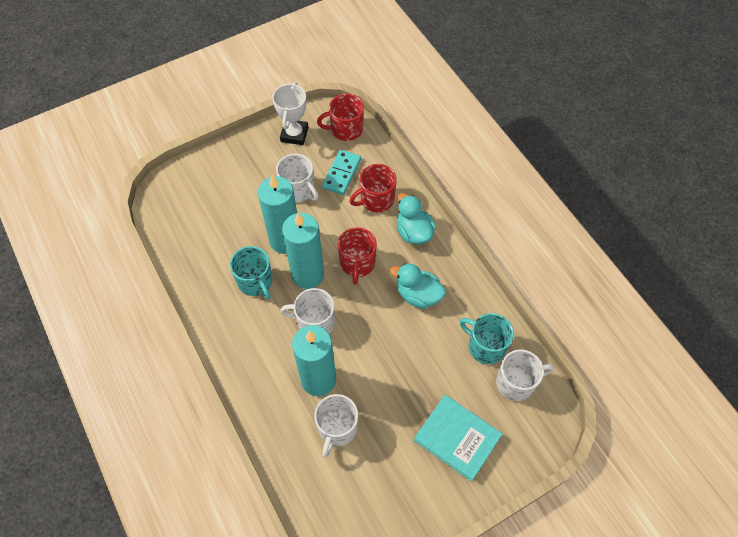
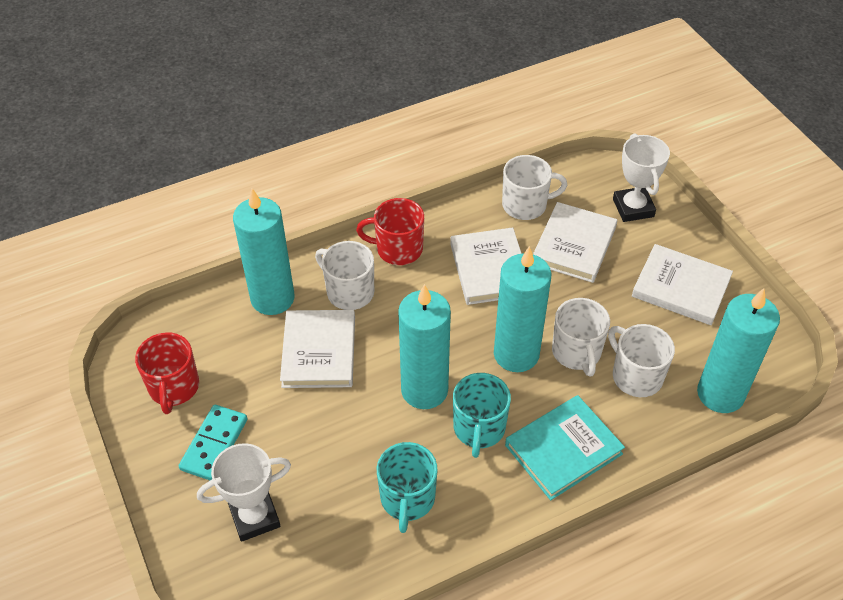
red mug: 3 -> 2
turquoise candle: 3 -> 4
turquoise duck: 2 -> 0
white book: 0 -> 4
white trophy: 1 -> 2

